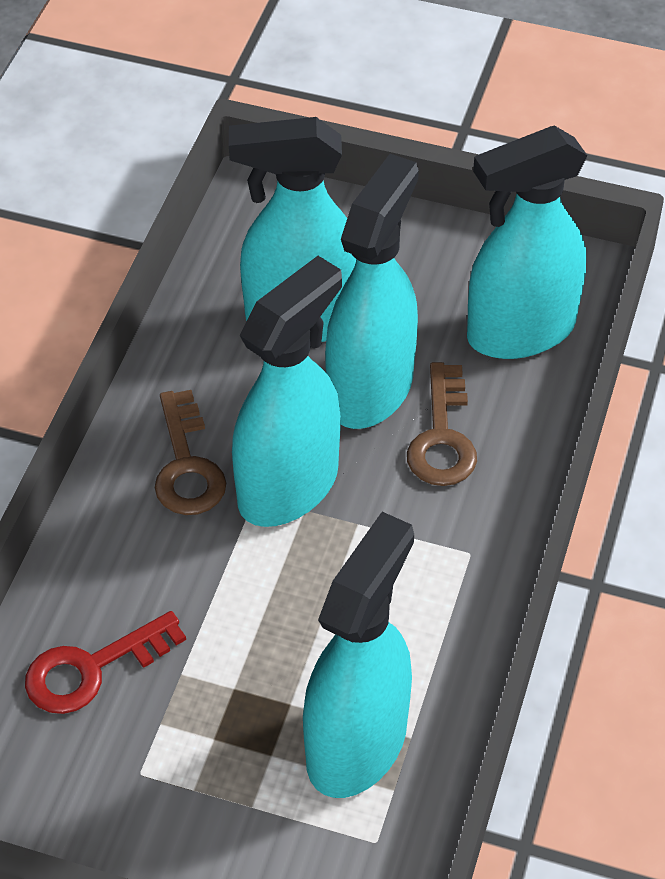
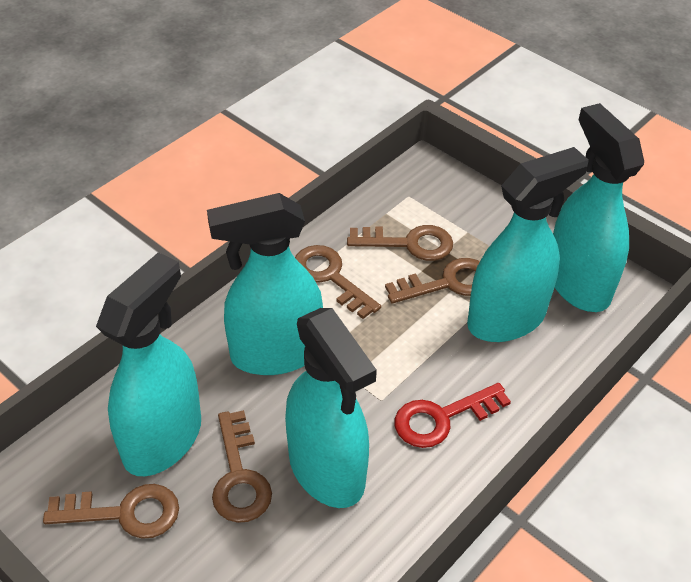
brown key: 2 -> 5

